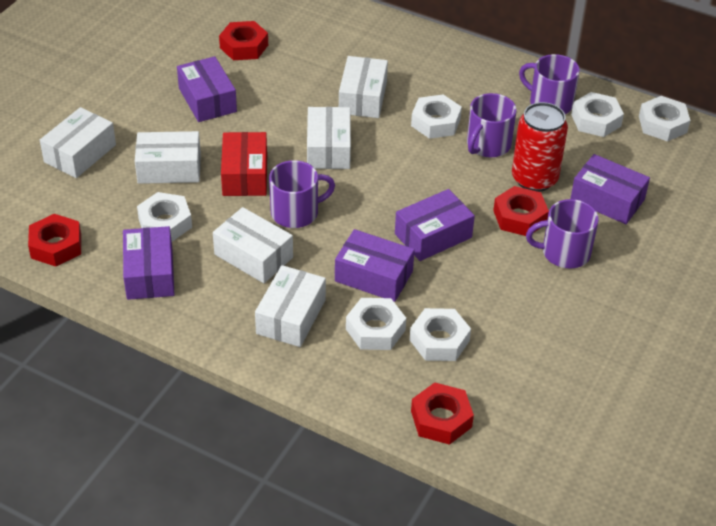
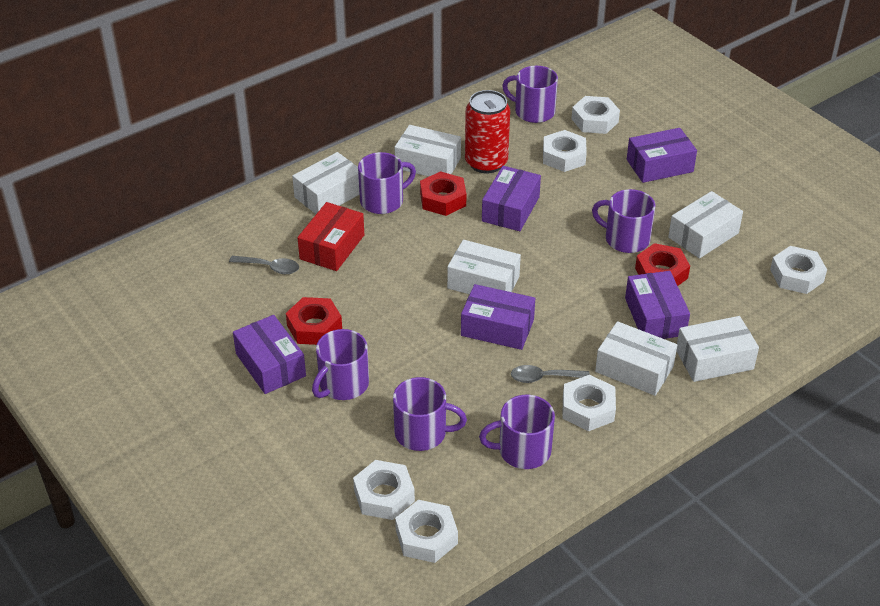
grey spoon: 0 -> 2
purple mug: 4 -> 6
red nut: 4 -> 3

